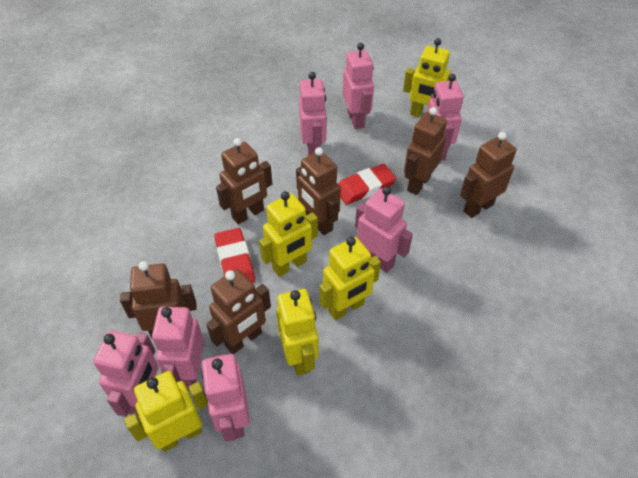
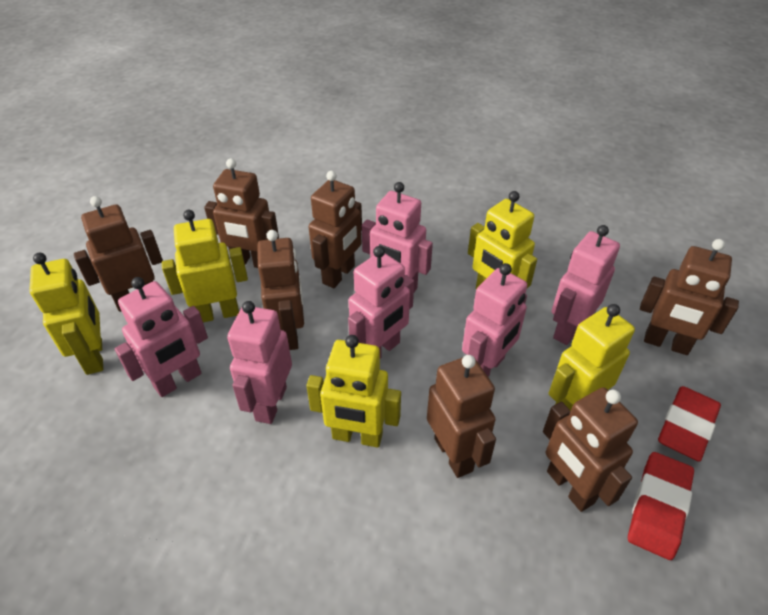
brown robot: 6 -> 7
pink robot: 7 -> 6

